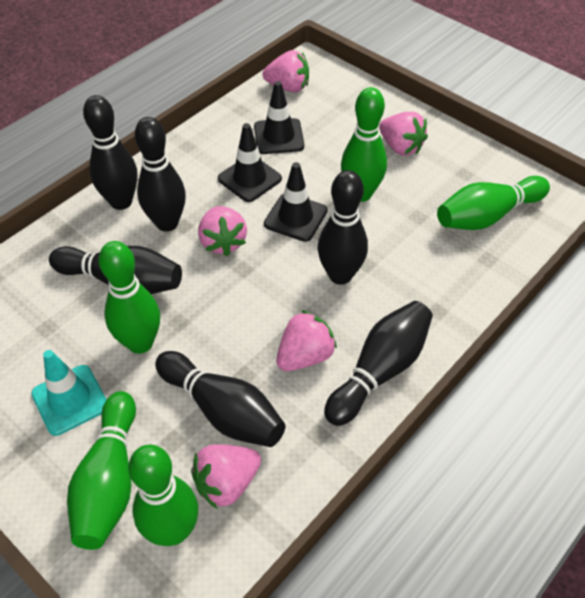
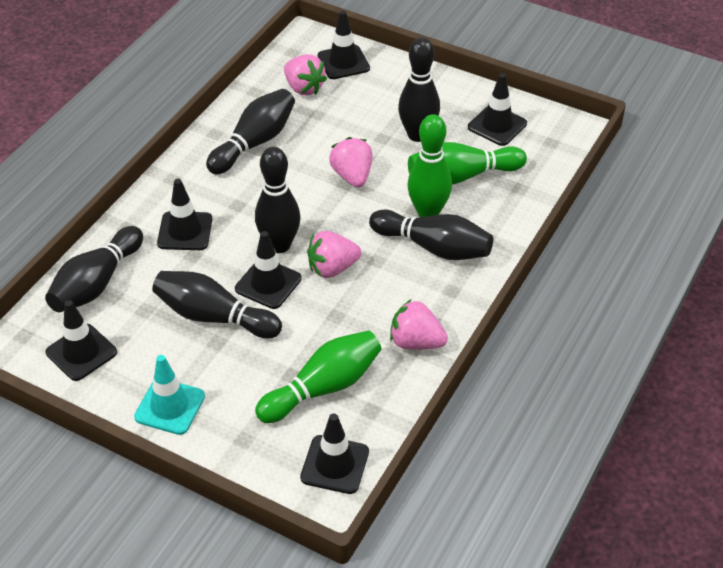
black traffic cone: 3 -> 6
green bowling pin: 5 -> 3
pink strawberry: 5 -> 4

